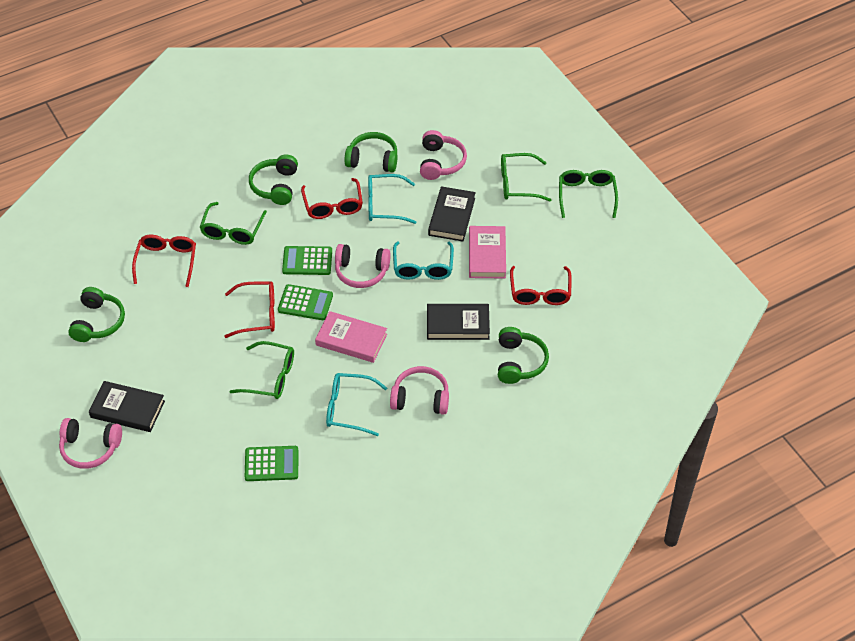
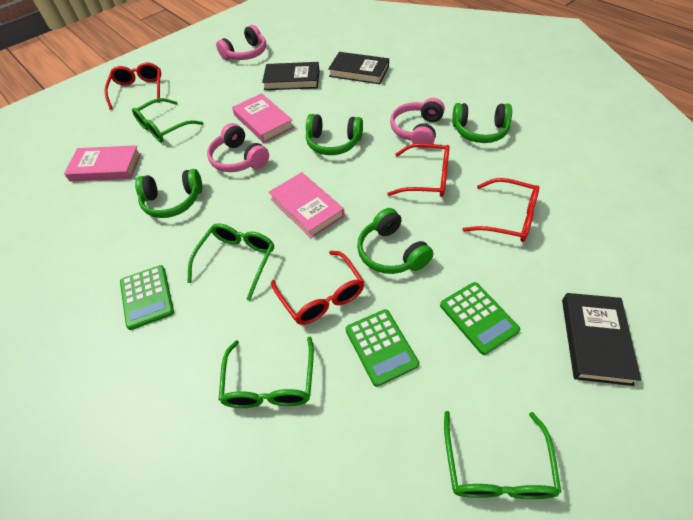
pink book: 2 -> 3
pink headphones: 4 -> 3
turquoise glasses: 3 -> 0

